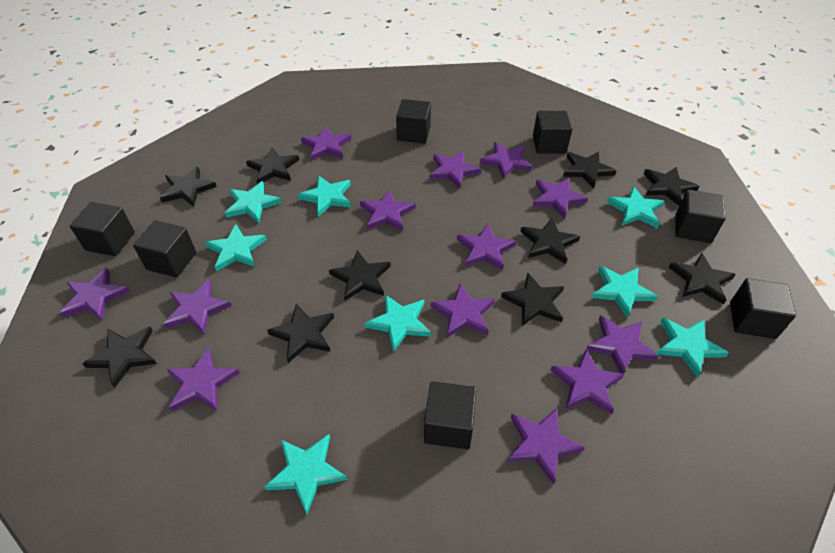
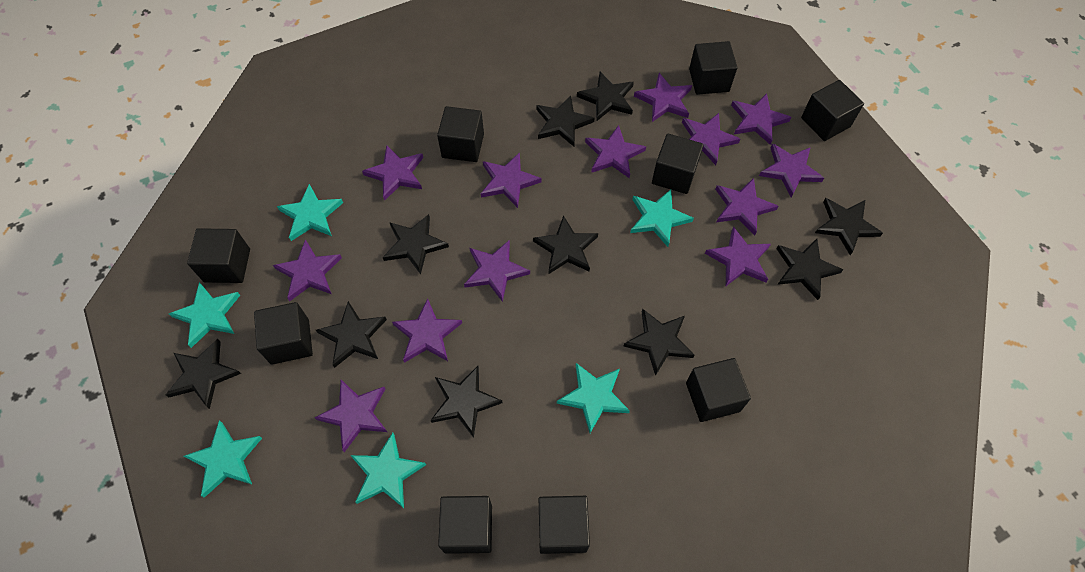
black cube: 7 -> 9
turquoise star: 8 -> 6

